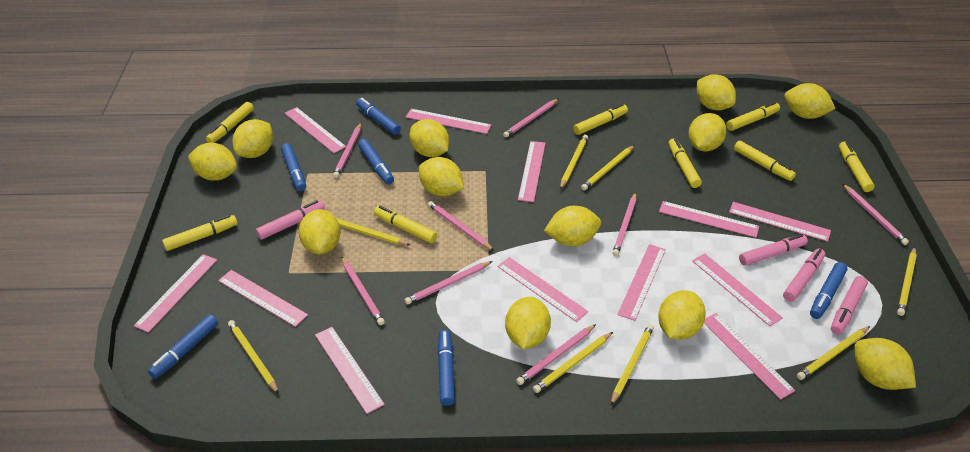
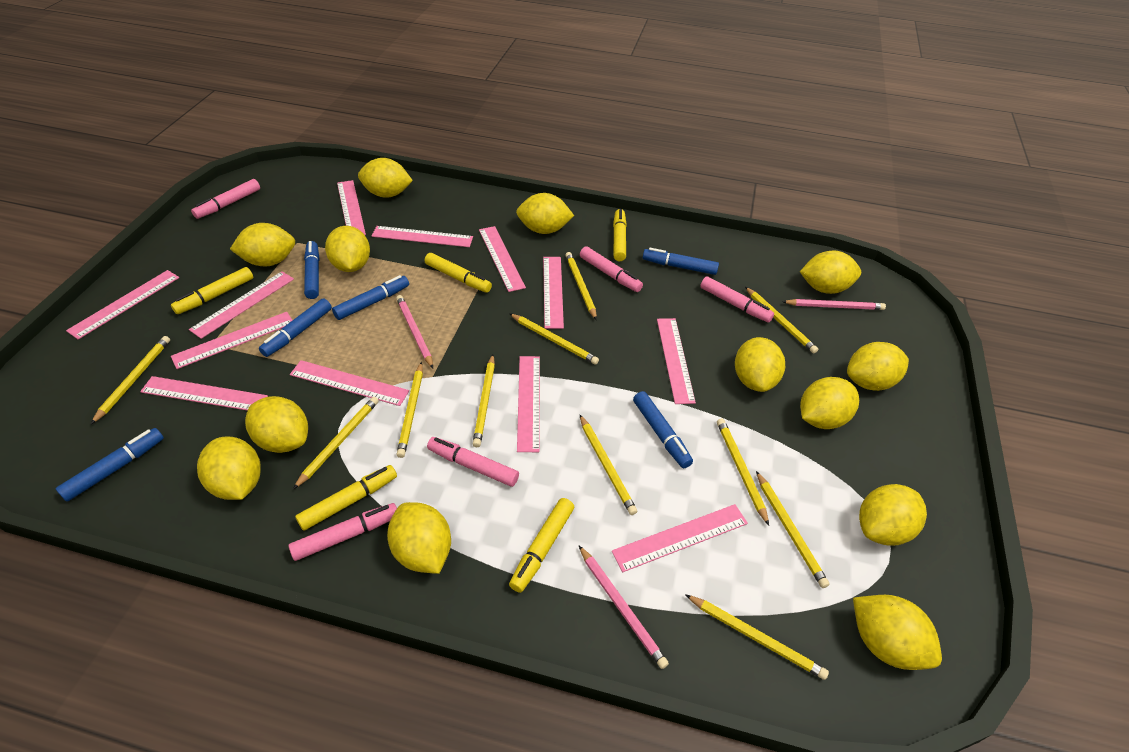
pink marker: 4 -> 5
pink pencil: 8 -> 3
yellow lemon: 12 -> 13
yellow marker: 8 -> 5
yellow pencil: 8 -> 11

